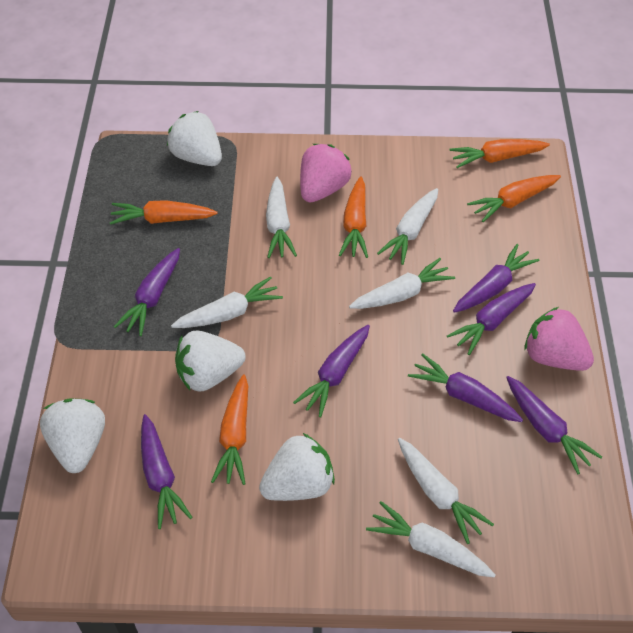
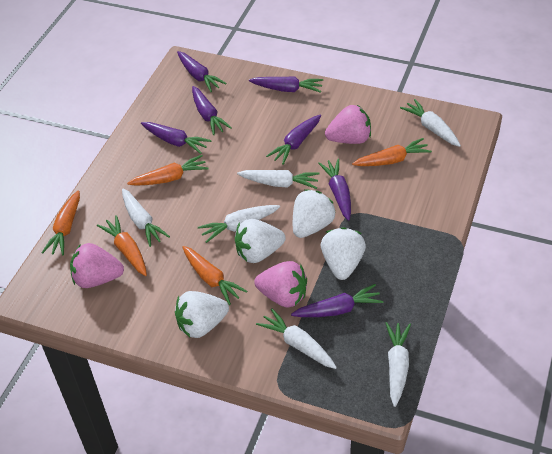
pink strawberry: 2 -> 3

